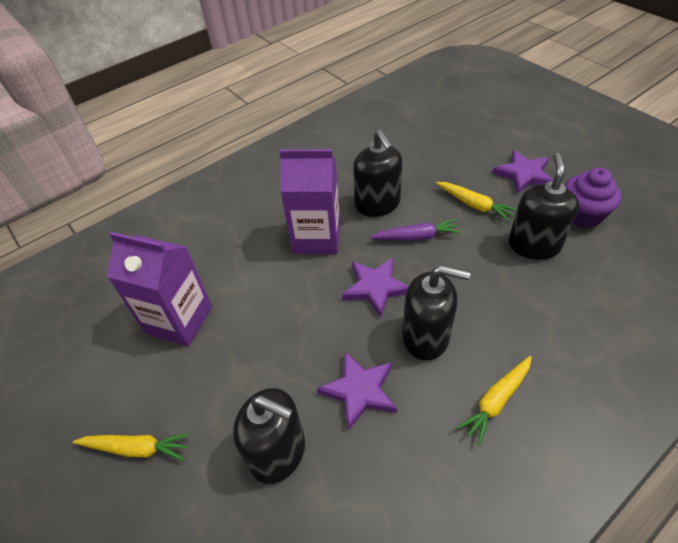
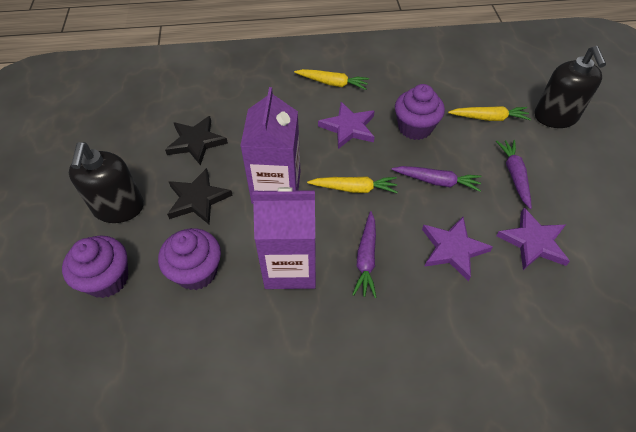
black soap dispenser: 4 -> 2
black star: 0 -> 2
purple carrot: 1 -> 3
purple cupcake: 1 -> 3

